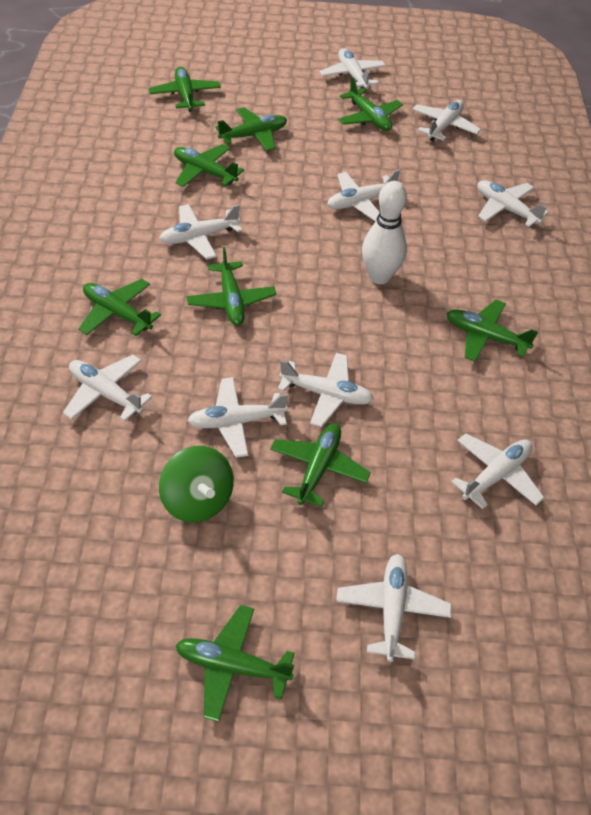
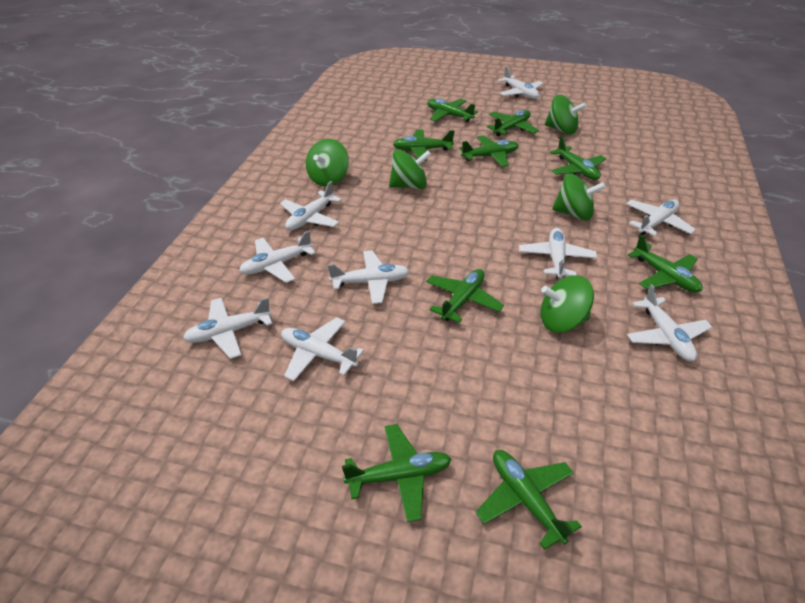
green spinning top: 1 -> 5
white bowling pin: 1 -> 0
white plane: 10 -> 9

